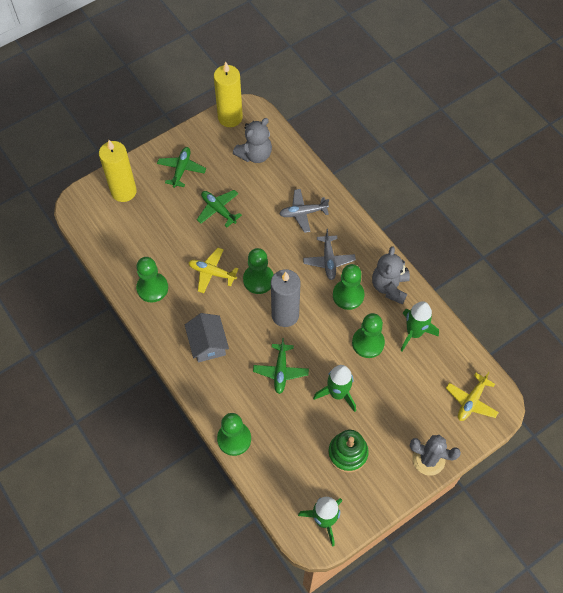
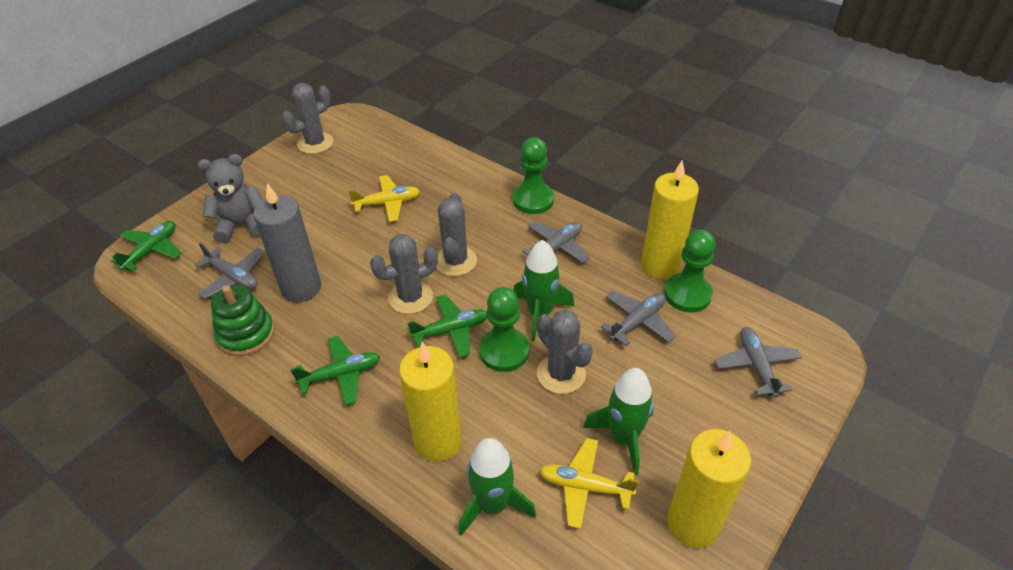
green pawn: 5 -> 3
grey cactus: 1 -> 4
grey house: 1 -> 0
grey plane: 2 -> 4
grey teddy bear: 2 -> 1
yellow candle: 2 -> 3

